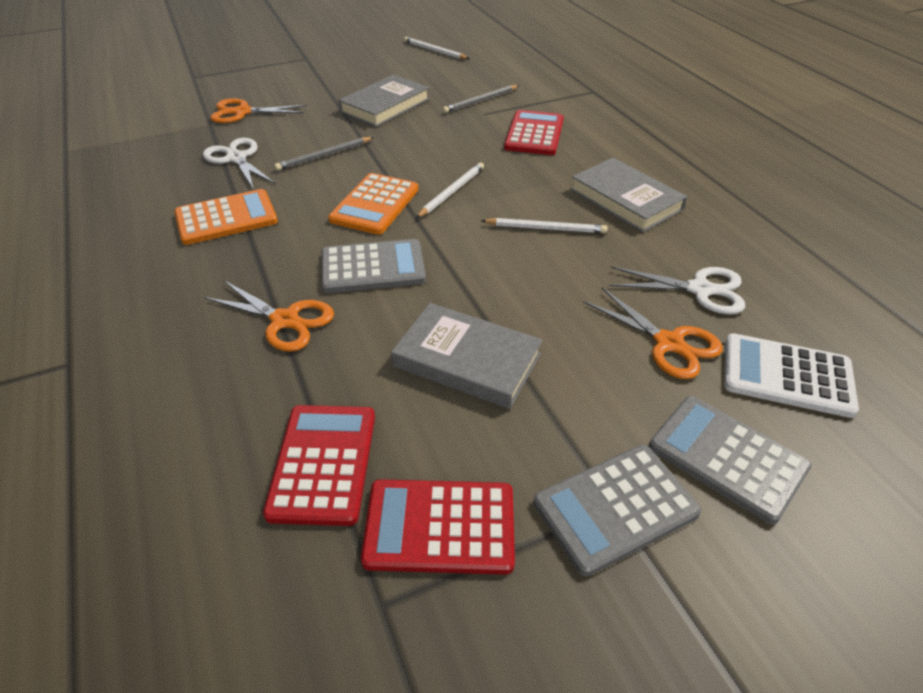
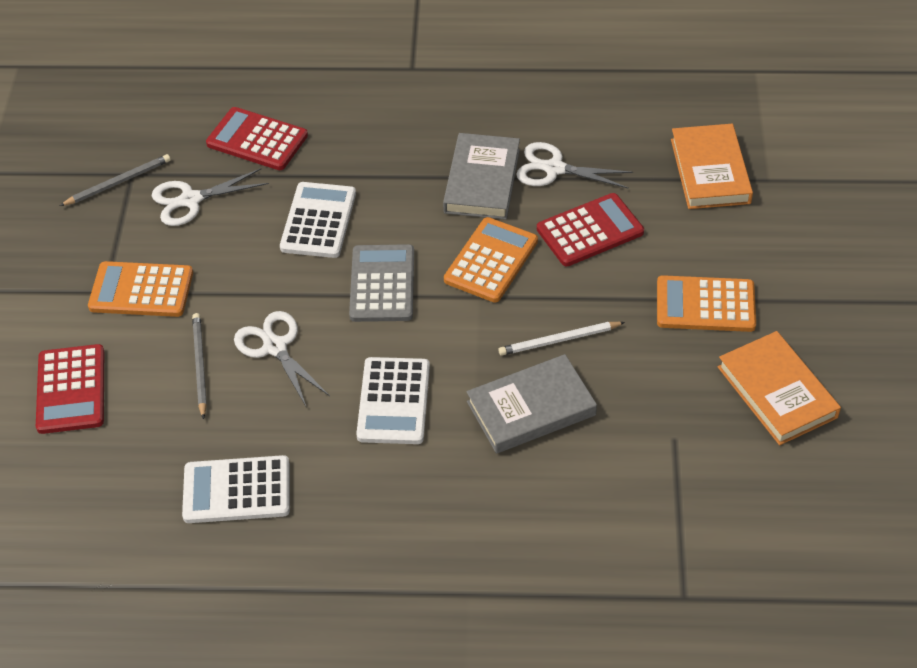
grey book: 3 -> 2
grey calculator: 3 -> 1
orange book: 0 -> 2
orange calculator: 2 -> 3
orange scissors: 3 -> 0
white calculator: 1 -> 3
white pencil: 3 -> 1
white scissors: 2 -> 3

